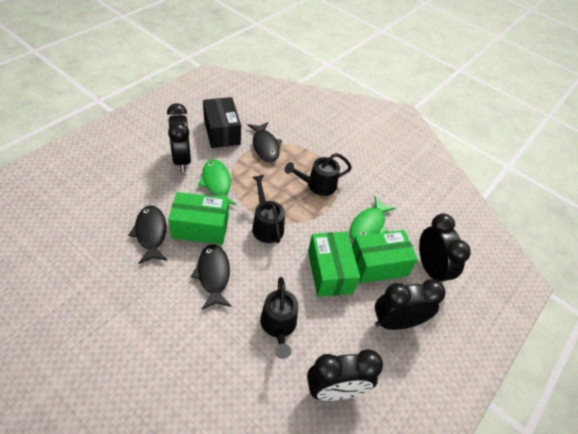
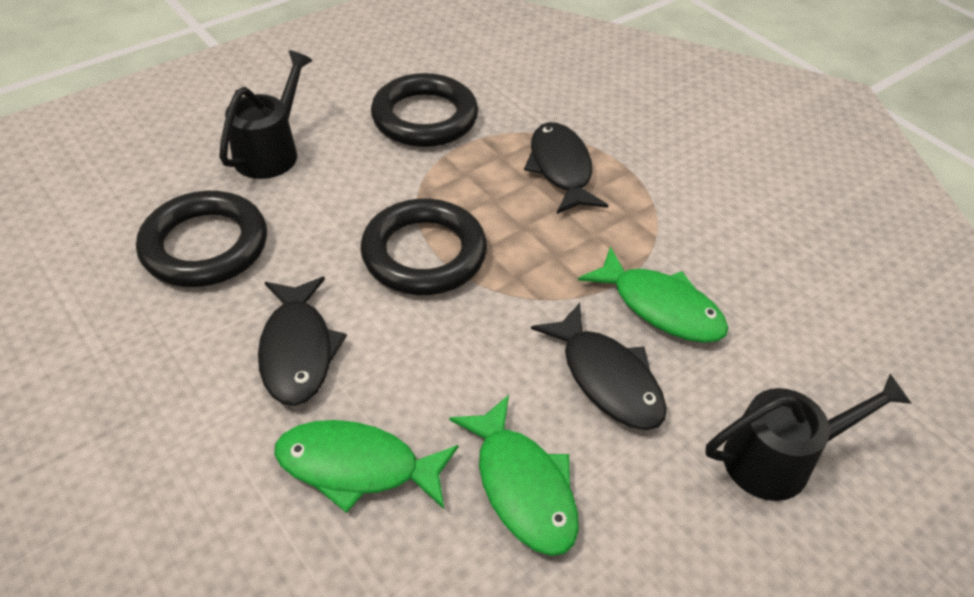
black box: 1 -> 0
black clock: 4 -> 0
black ring: 0 -> 3
black watering can: 3 -> 2
green box: 3 -> 0
green fish: 2 -> 3

